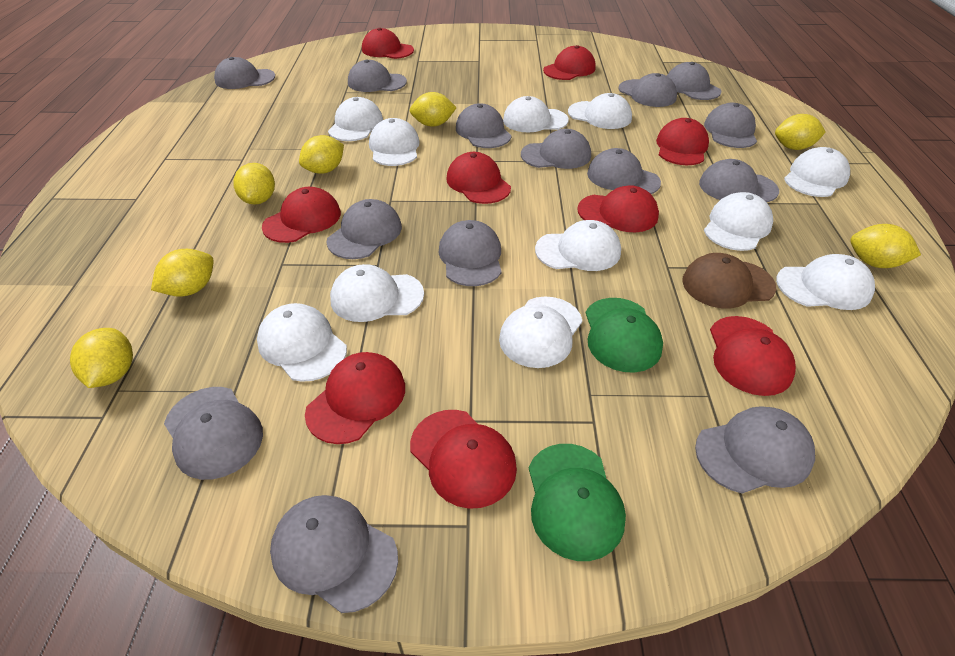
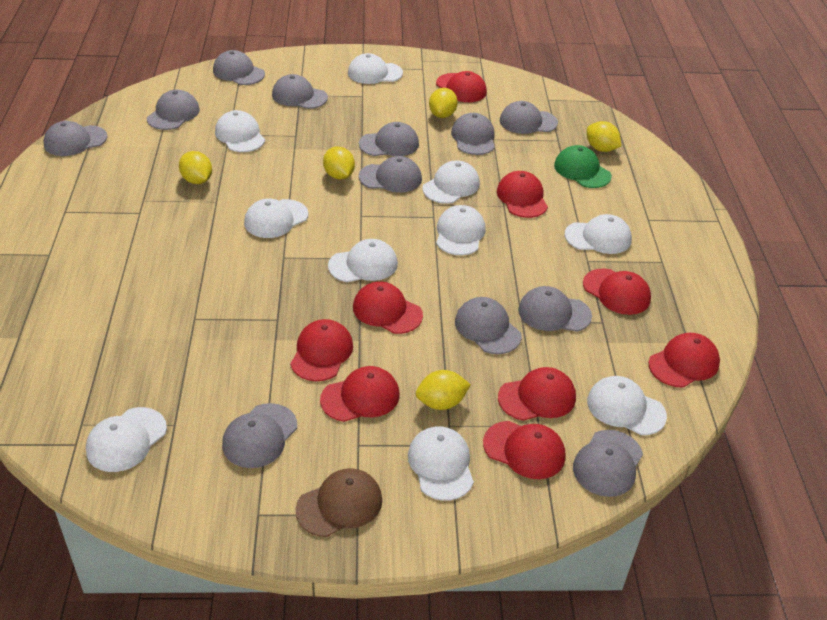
green cap: 2 -> 1
grey cap: 14 -> 12
white cap: 11 -> 10
yellow lemon: 7 -> 5

